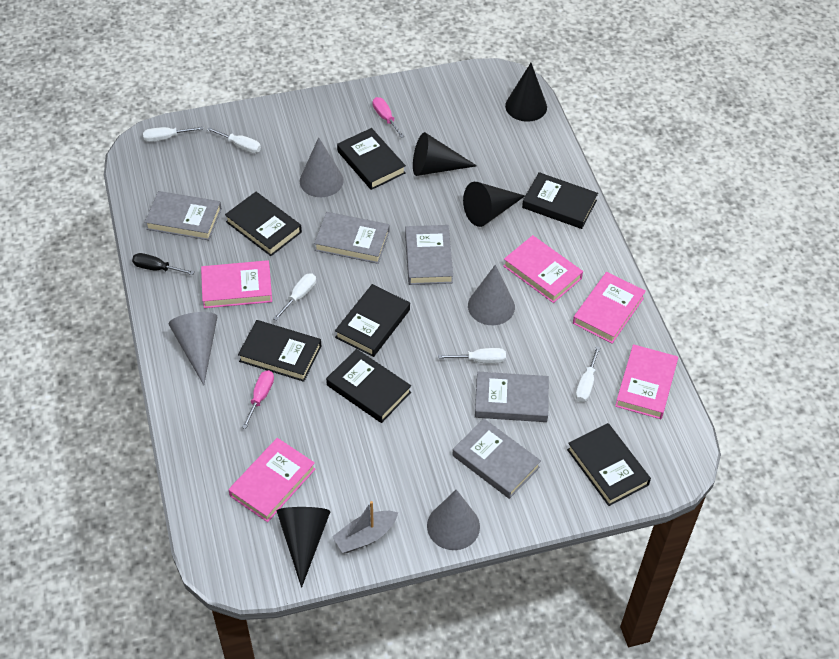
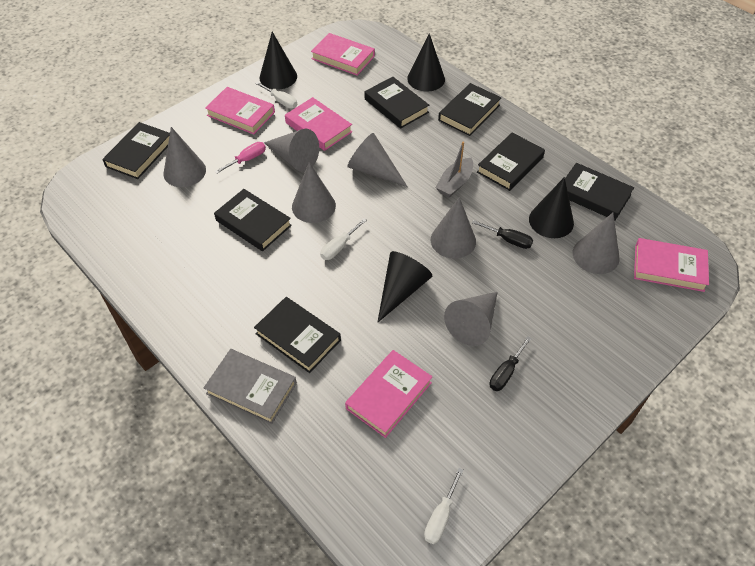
black screwdriver: 1 -> 2
grey book: 5 -> 1
grey cone: 4 -> 7
pink screwdriver: 2 -> 1
white screwdriver: 5 -> 3

